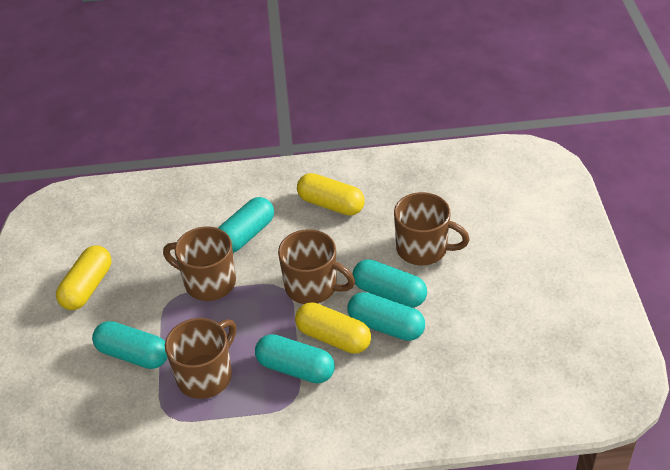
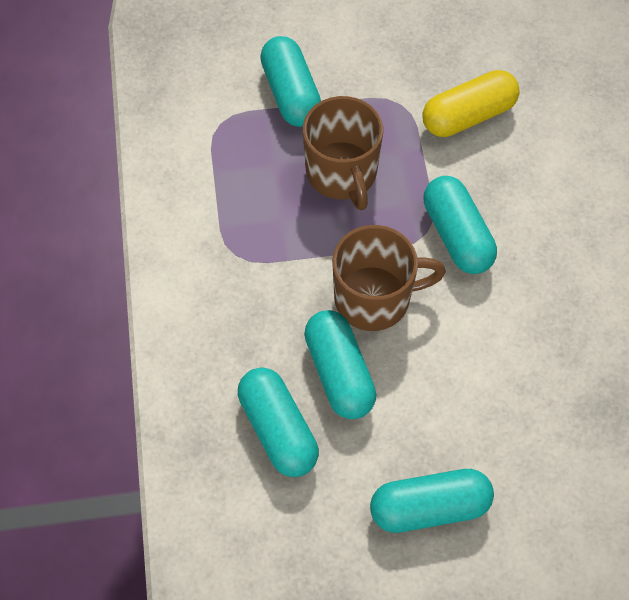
brown mug: 4 -> 2
yellow capsule: 3 -> 1

